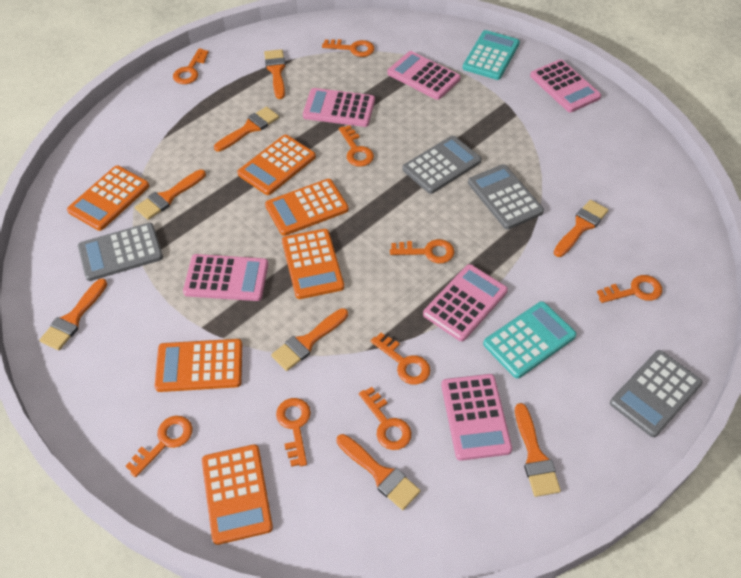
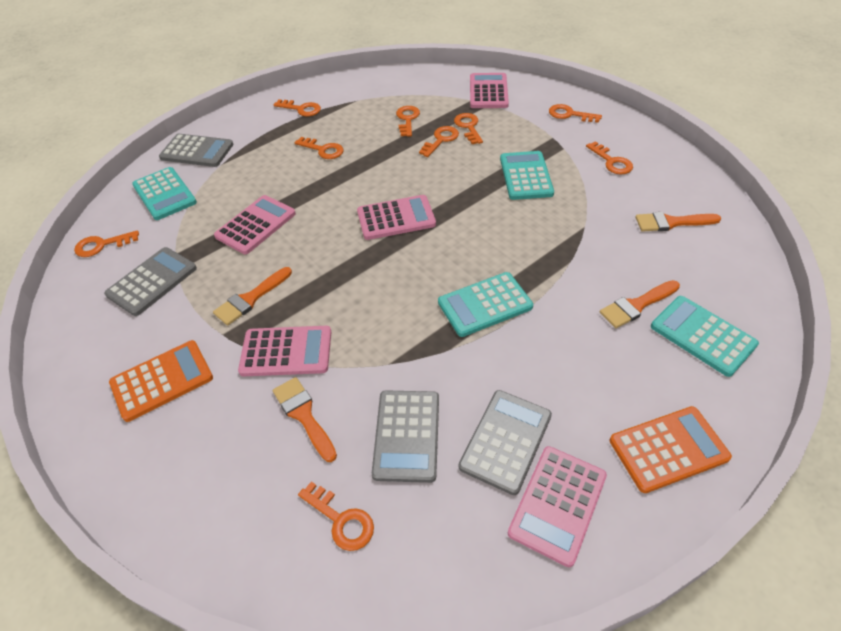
orange brush: 8 -> 4
orange calculator: 6 -> 2
pink calculator: 6 -> 5
turquoise calculator: 2 -> 4

